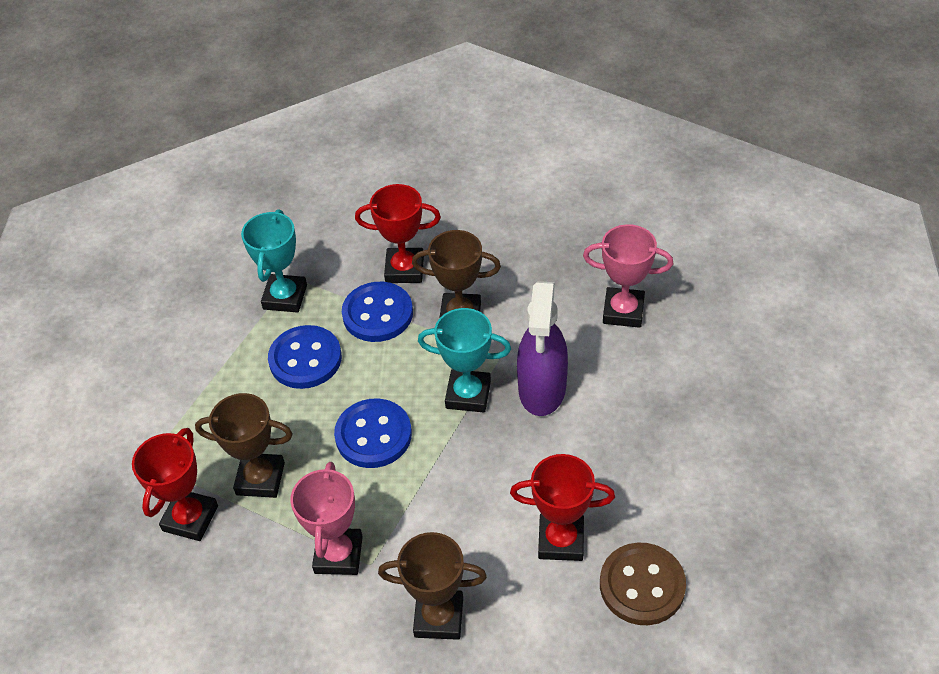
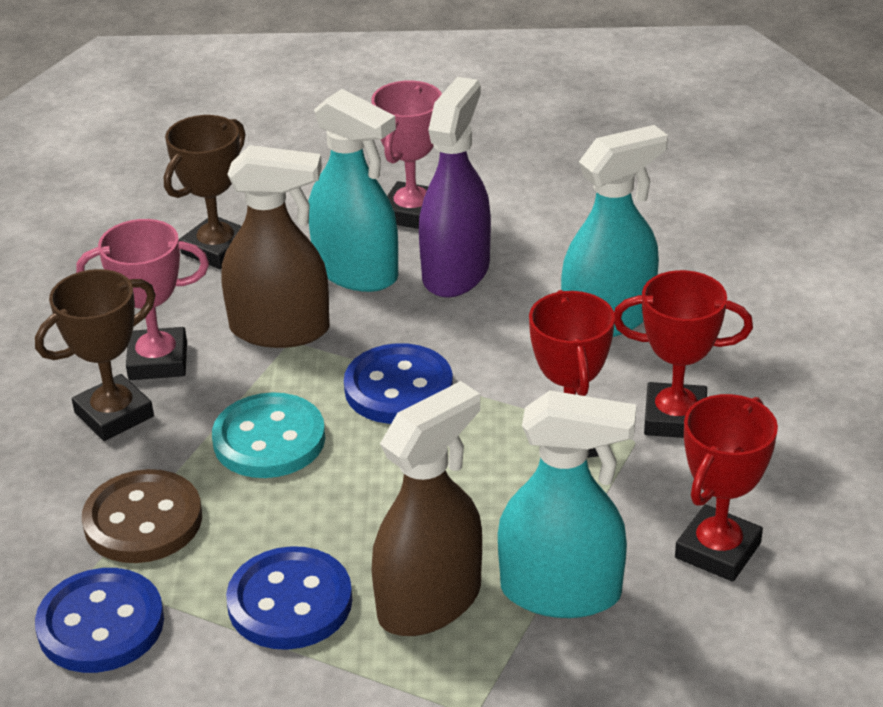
brown spray bottle: 0 -> 2
brown trophy: 3 -> 2
turquoise button: 0 -> 1
turquoise spray bottle: 0 -> 3
turquoise trophy: 2 -> 0

